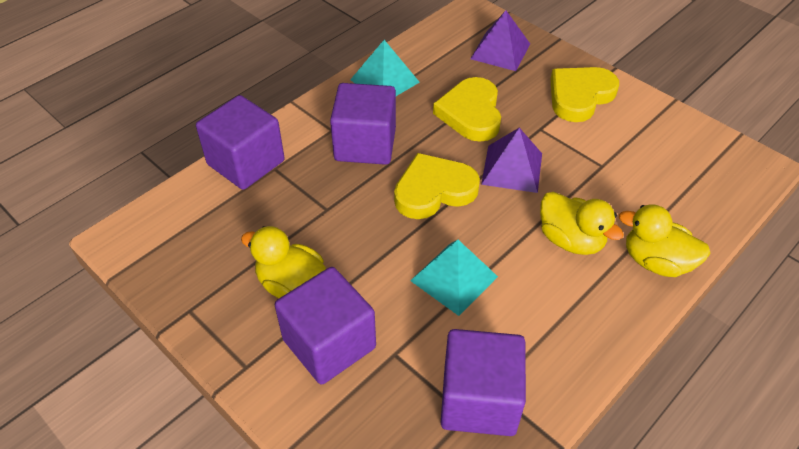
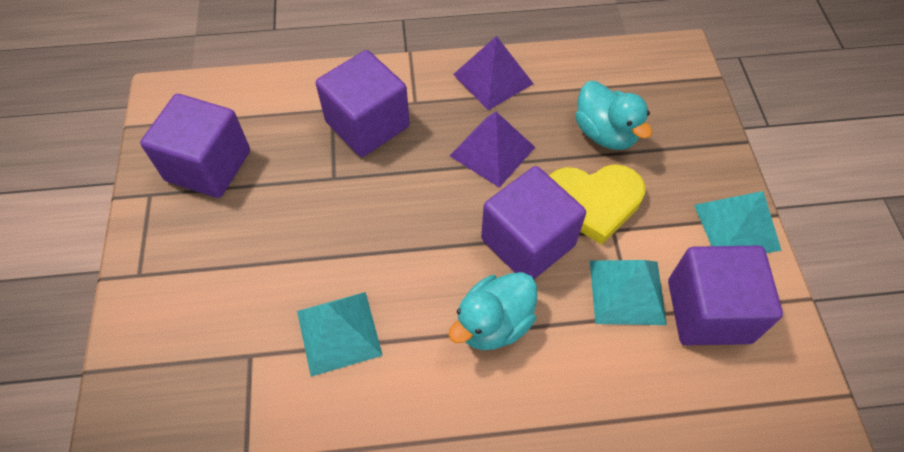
turquoise duck: 0 -> 2
turquoise pyramid: 2 -> 3
yellow duck: 3 -> 0
yellow heart: 3 -> 1

